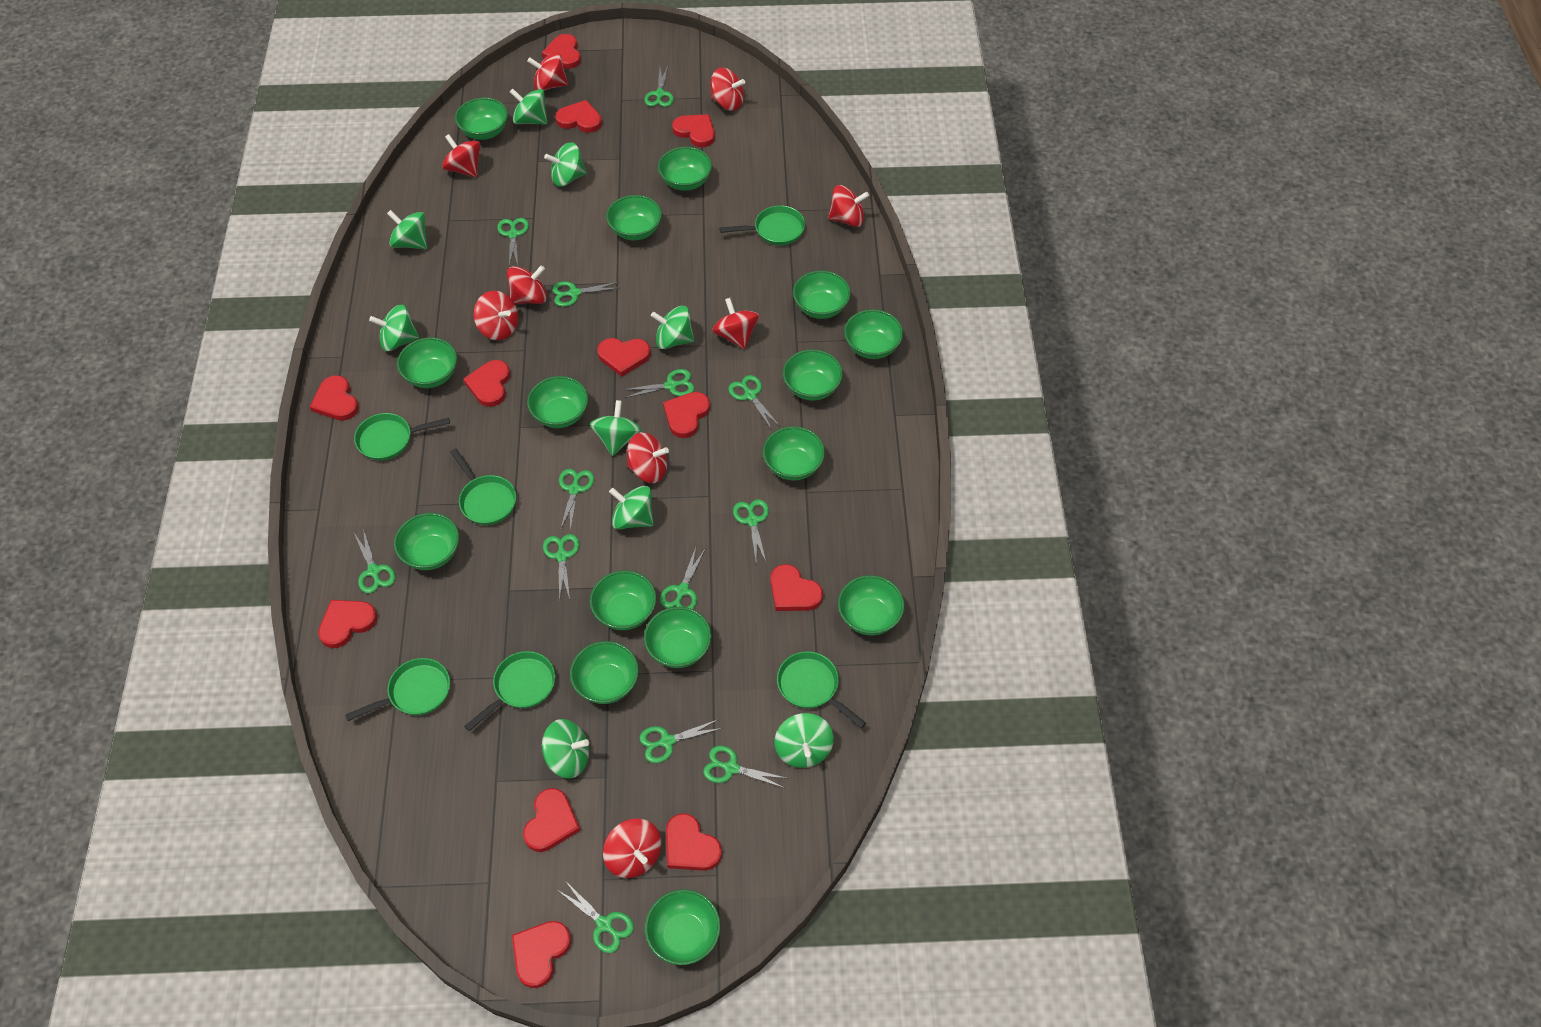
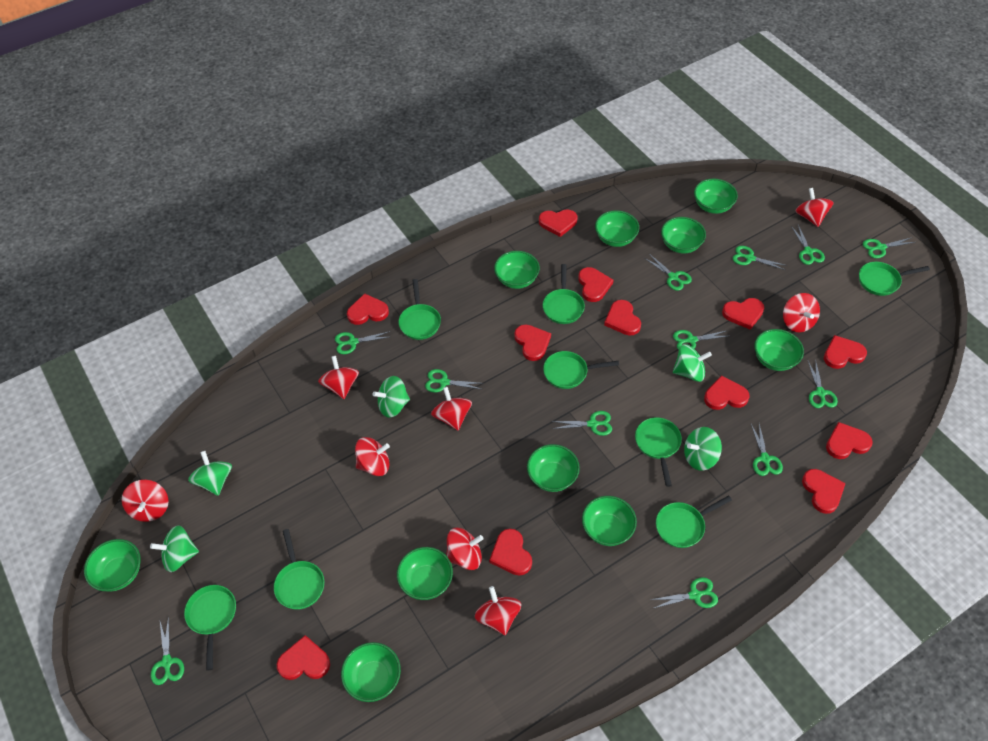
green bowl: 15 -> 10
green pan: 6 -> 8
green scissors: 13 -> 12
green spinning top: 9 -> 5
red spinning top: 9 -> 8

